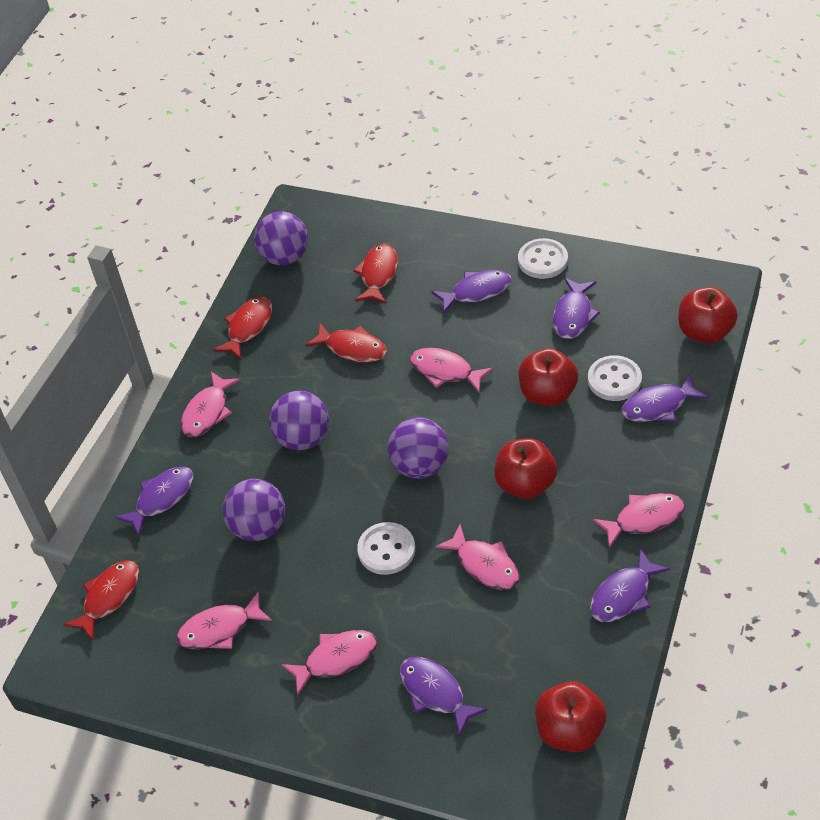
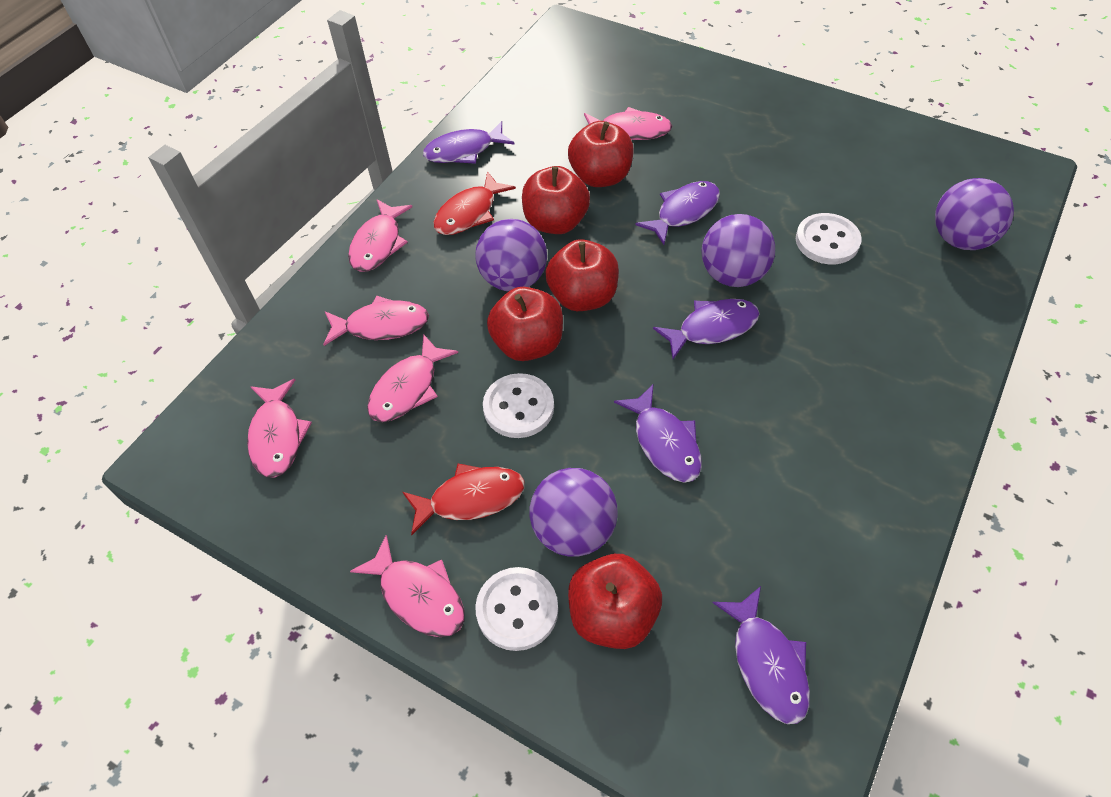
purple fish: 6 -> 5
red apple: 4 -> 5
red fish: 4 -> 2

